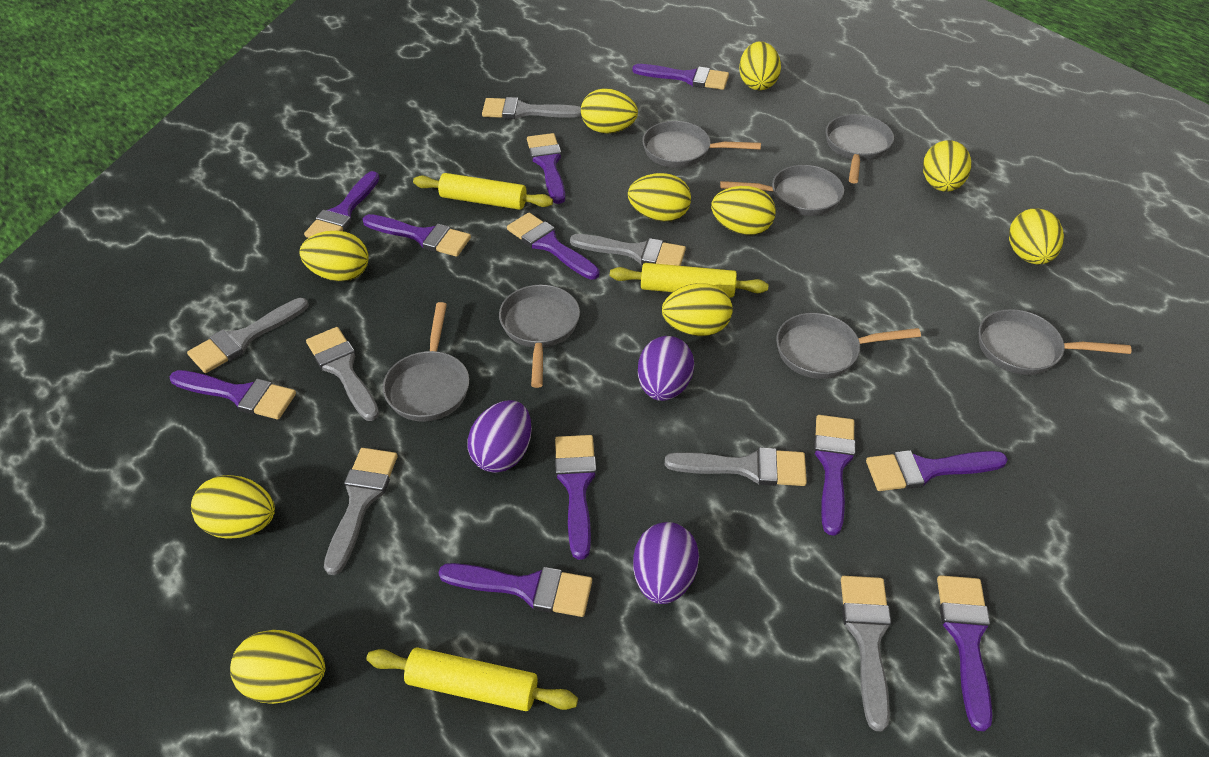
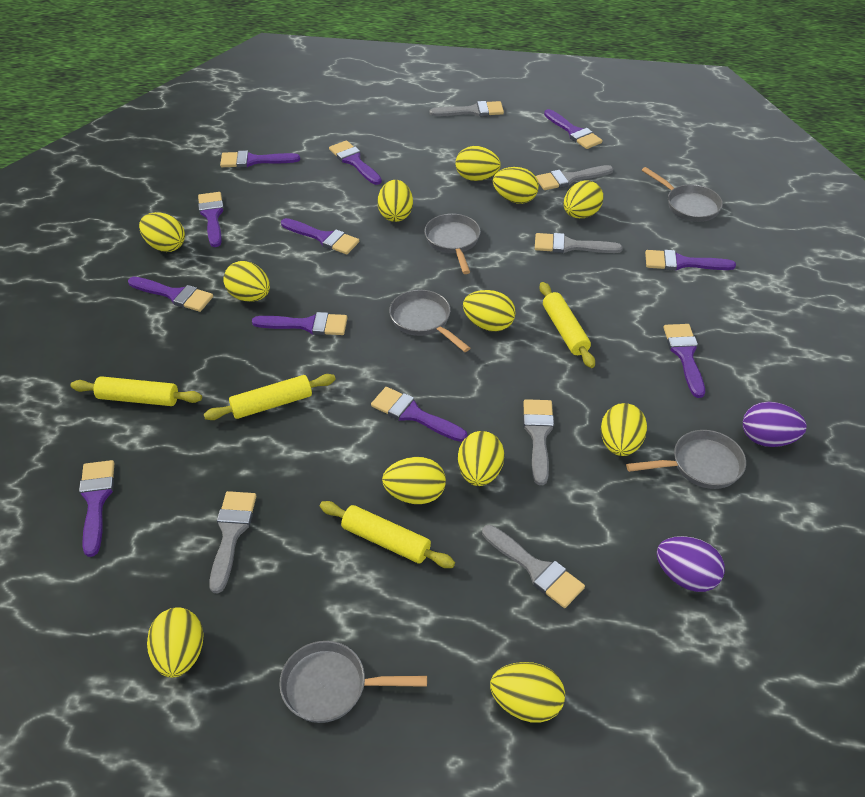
grey brush: 7 -> 6
grey pan: 7 -> 5
purple egg: 3 -> 2
yellow egg: 10 -> 12
yellow rolling pin: 3 -> 4

